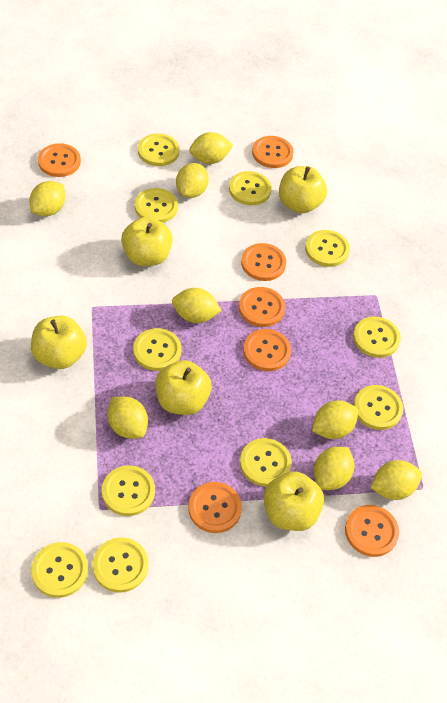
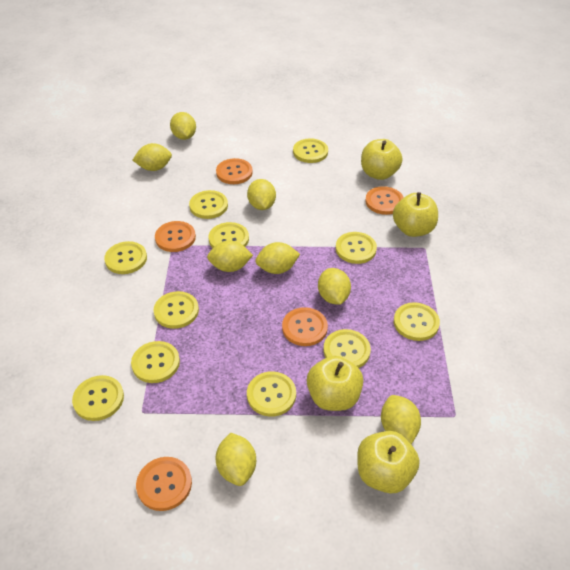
orange button: 7 -> 5
yellow apple: 5 -> 4

